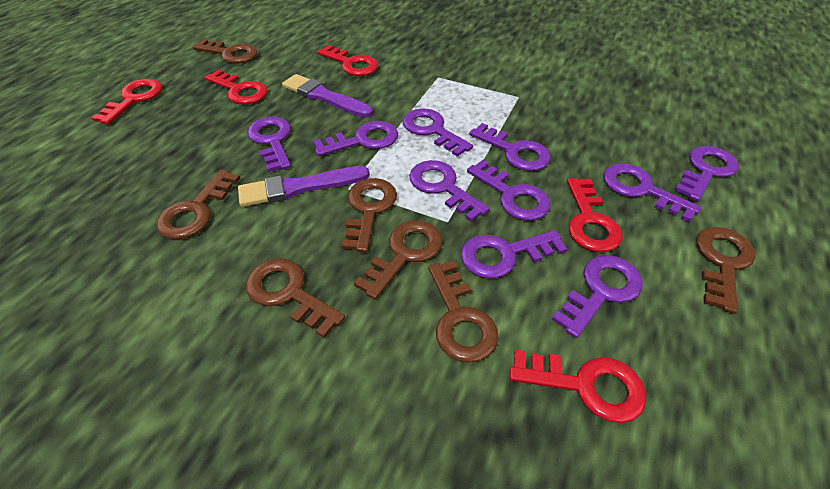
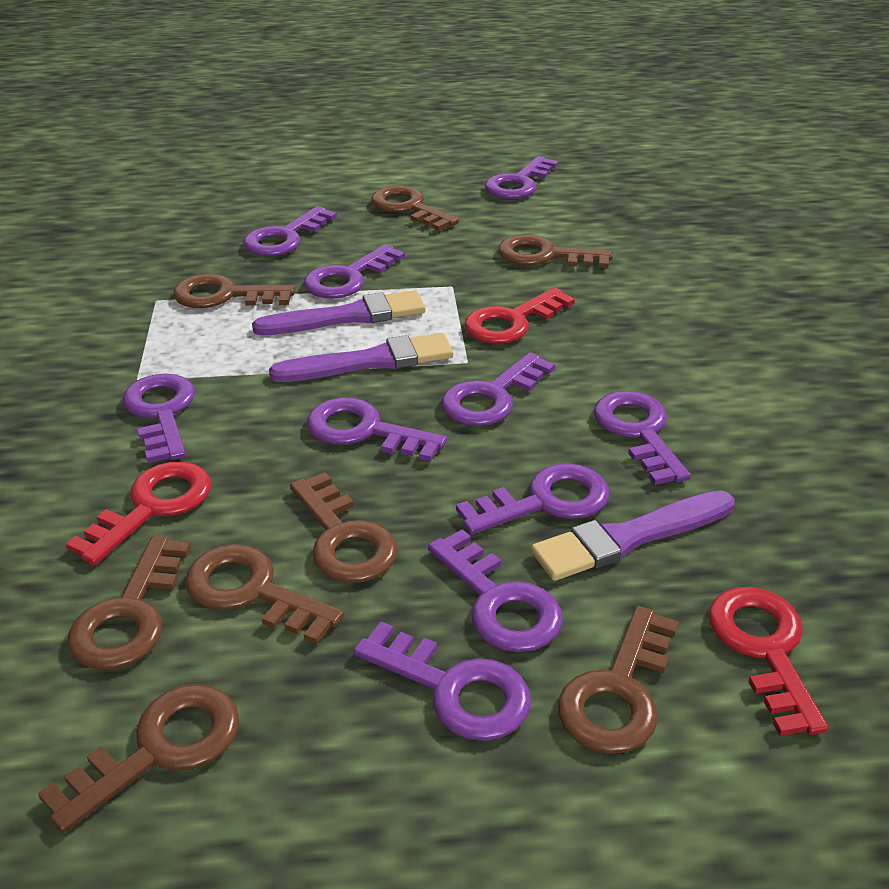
brown key: 7 -> 8
purple brush: 2 -> 3
red key: 5 -> 3

